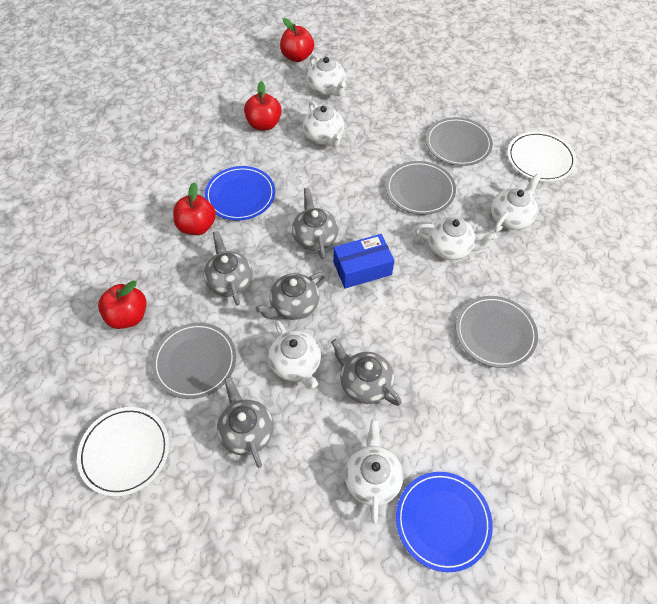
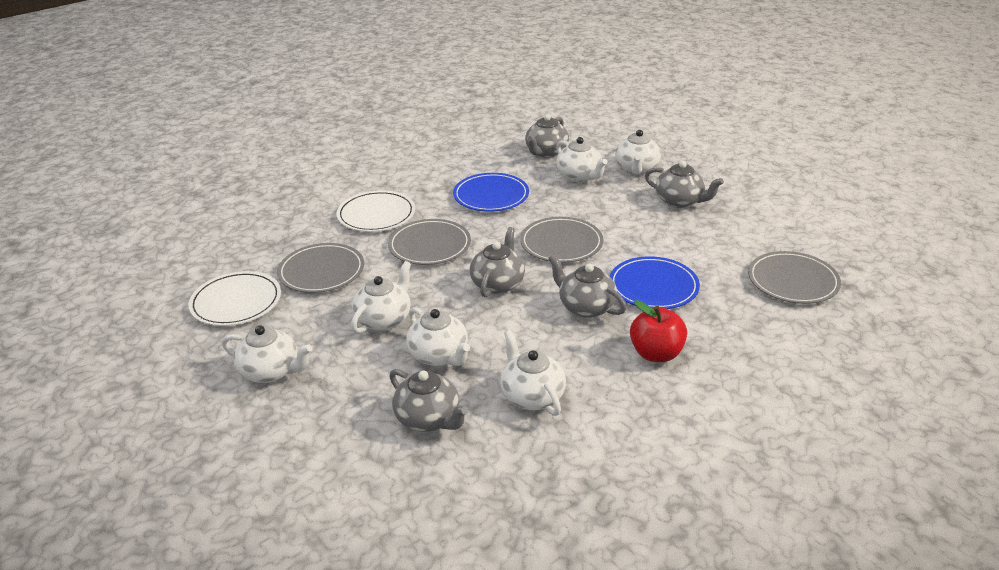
blue box: 1 -> 0
red apple: 4 -> 1

